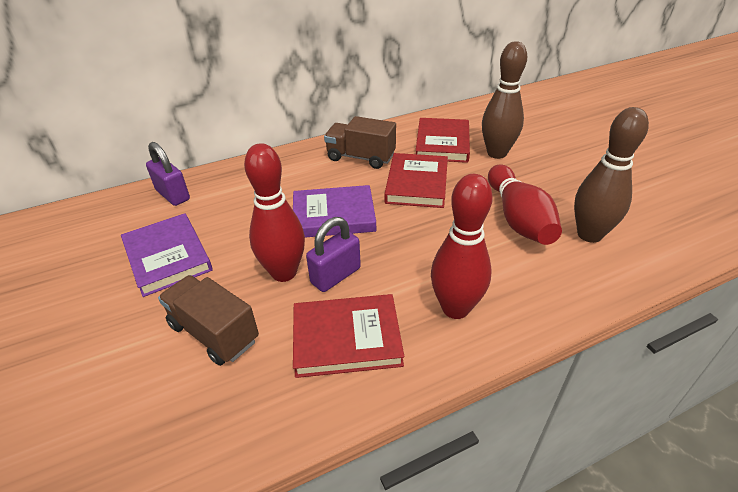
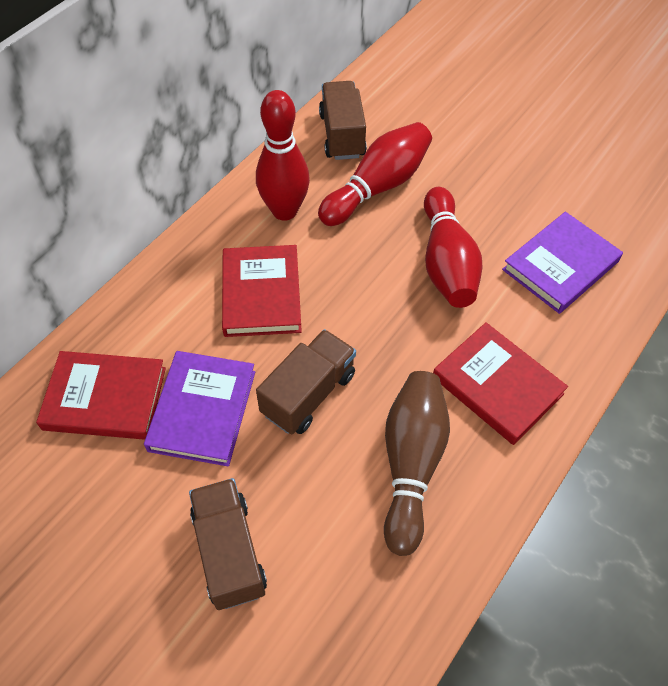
brown bowling pin: 2 -> 1
brown truck: 2 -> 3
purple padlock: 2 -> 0

